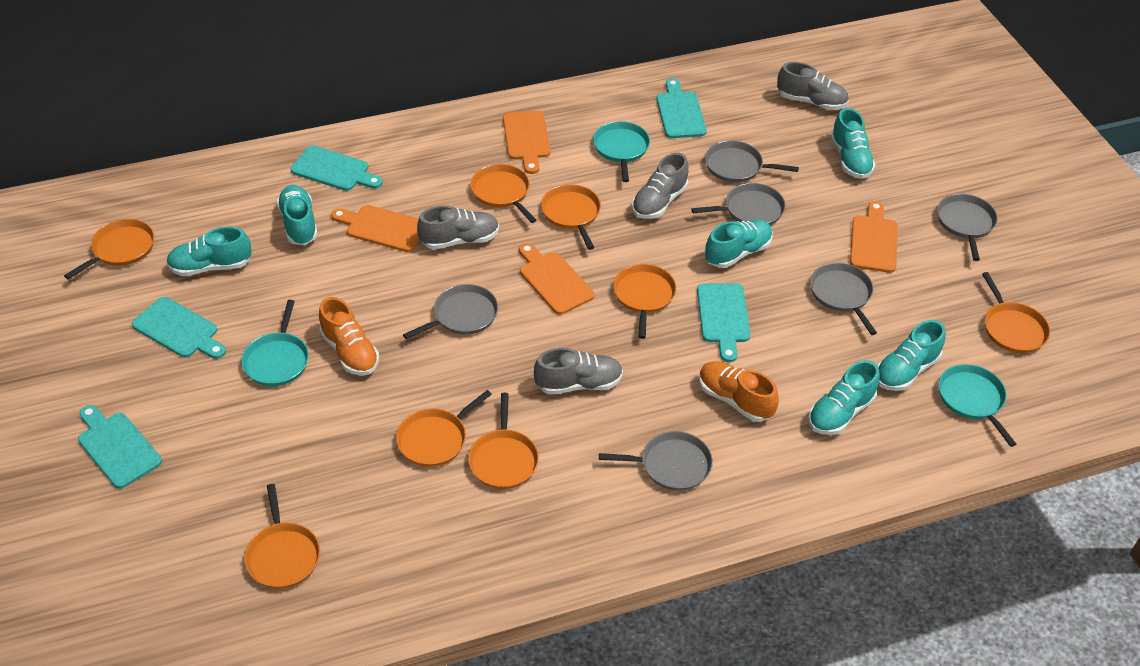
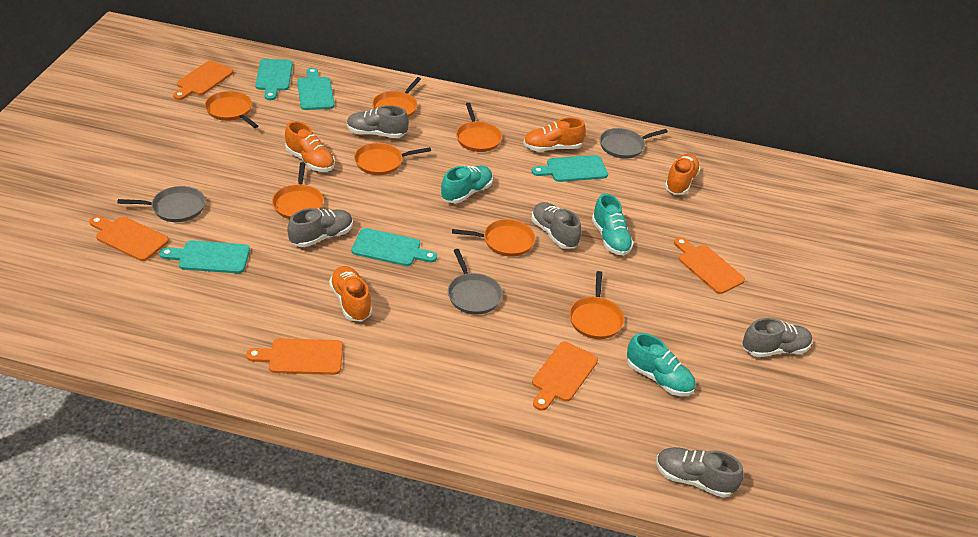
grey pan: 6 -> 3
grey shoe: 4 -> 5
orange cutting board: 4 -> 5
orange pan: 8 -> 7
orange shoe: 2 -> 4
turquoise pan: 3 -> 0
turquoise shoe: 6 -> 3

